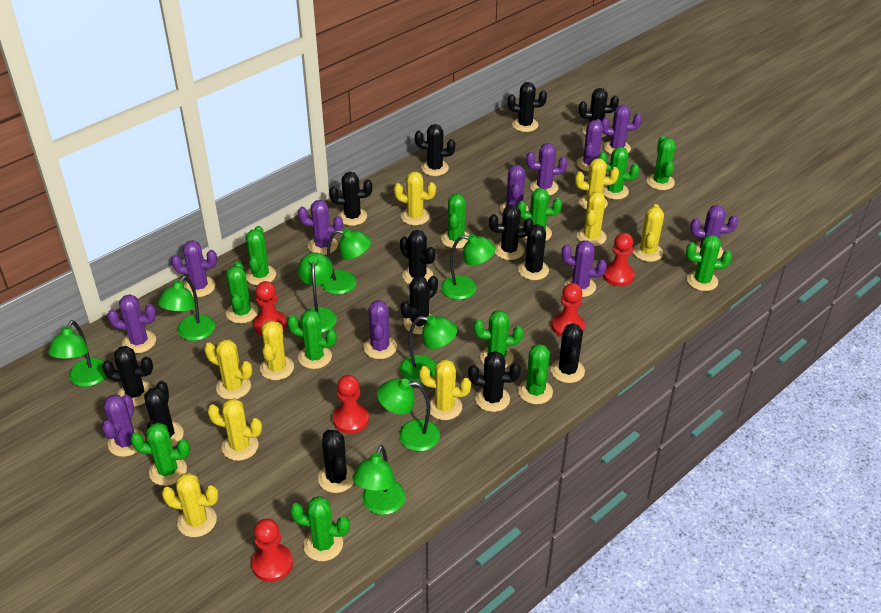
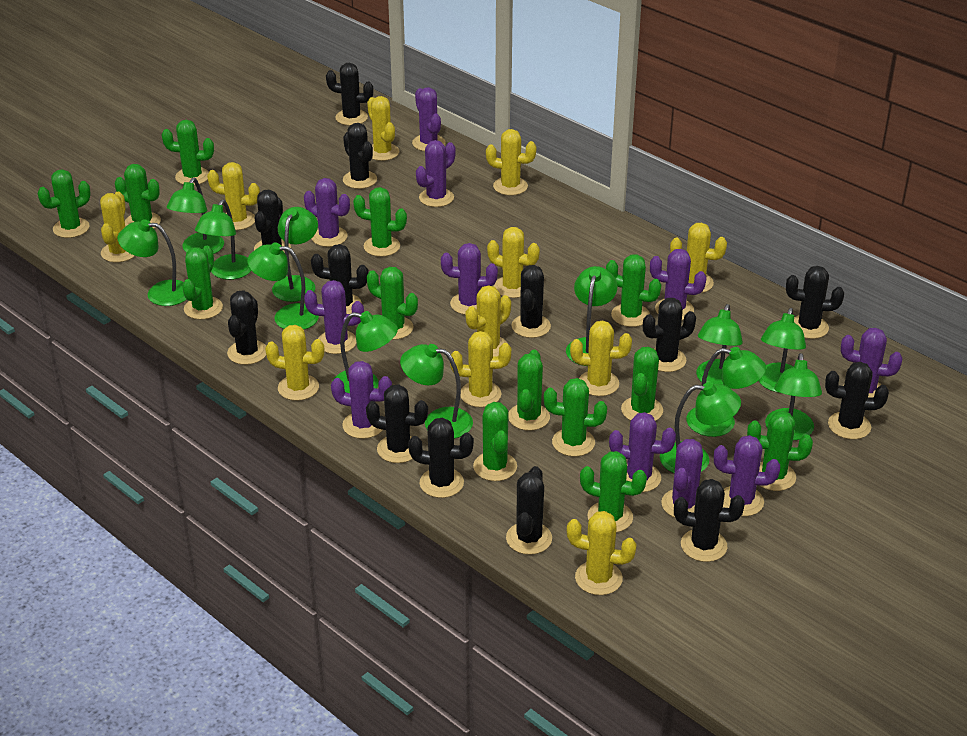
green cactus: 12 -> 13
green lamp: 8 -> 13
red pawn: 5 -> 0
yellow cactus: 9 -> 11

